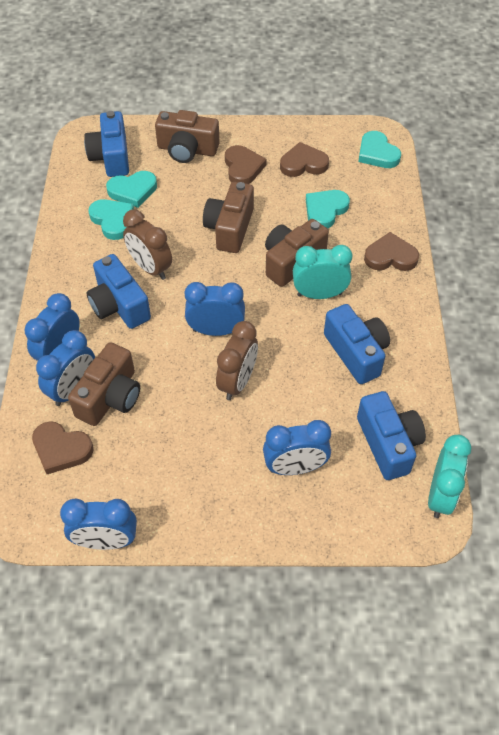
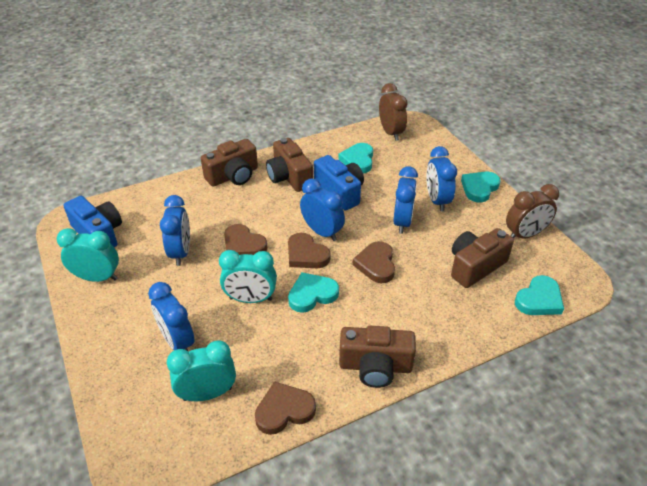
blue camera: 4 -> 2
turquoise clock: 2 -> 3

